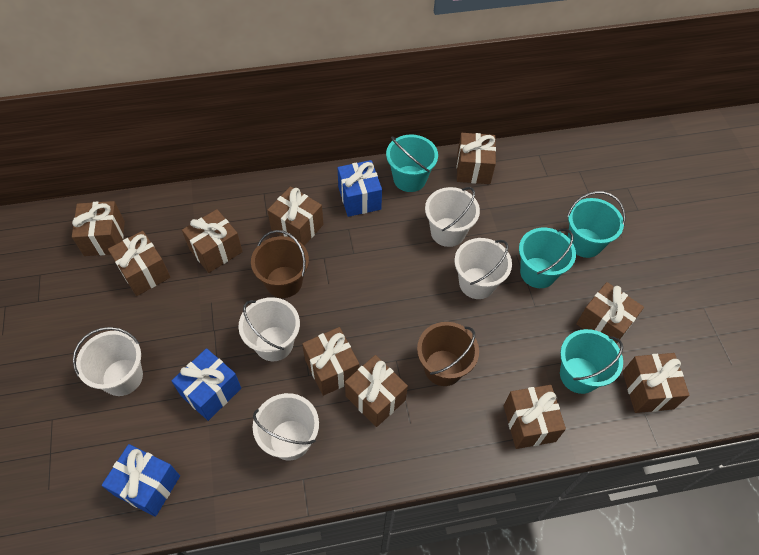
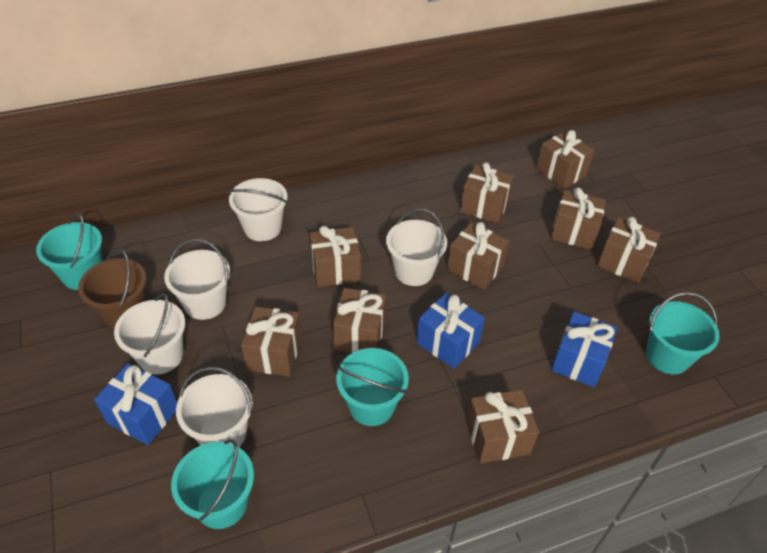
brown bucket: 2 -> 1
brown gift: 10 -> 9

